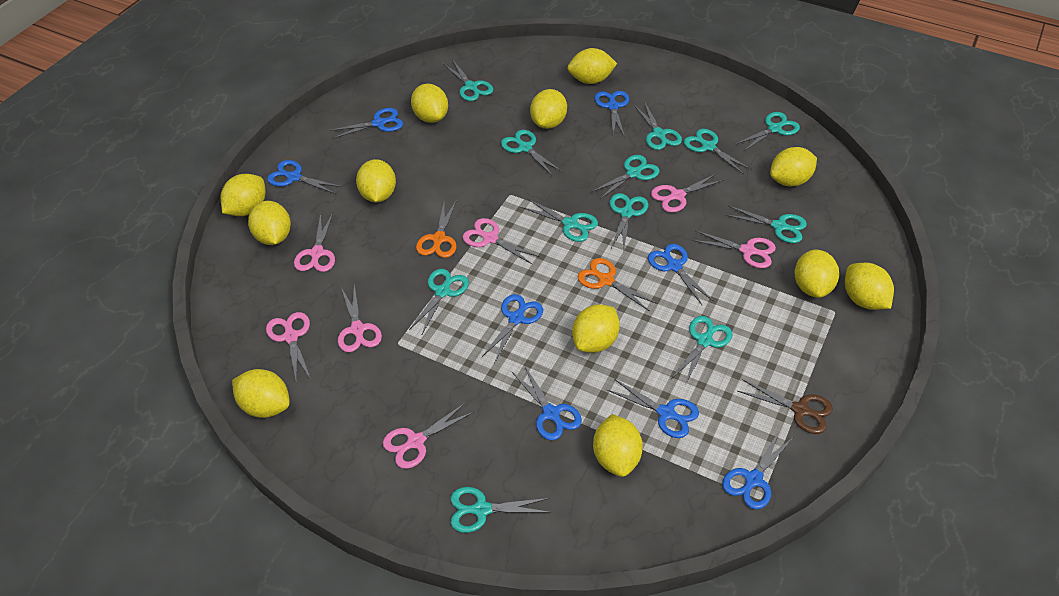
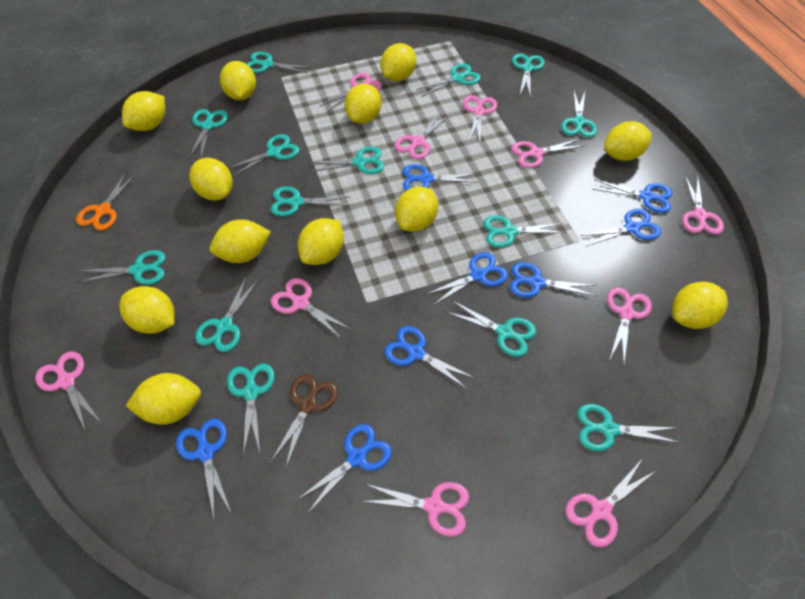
orange scissors: 2 -> 1
pink scissors: 7 -> 10
turquoise scissors: 12 -> 14

